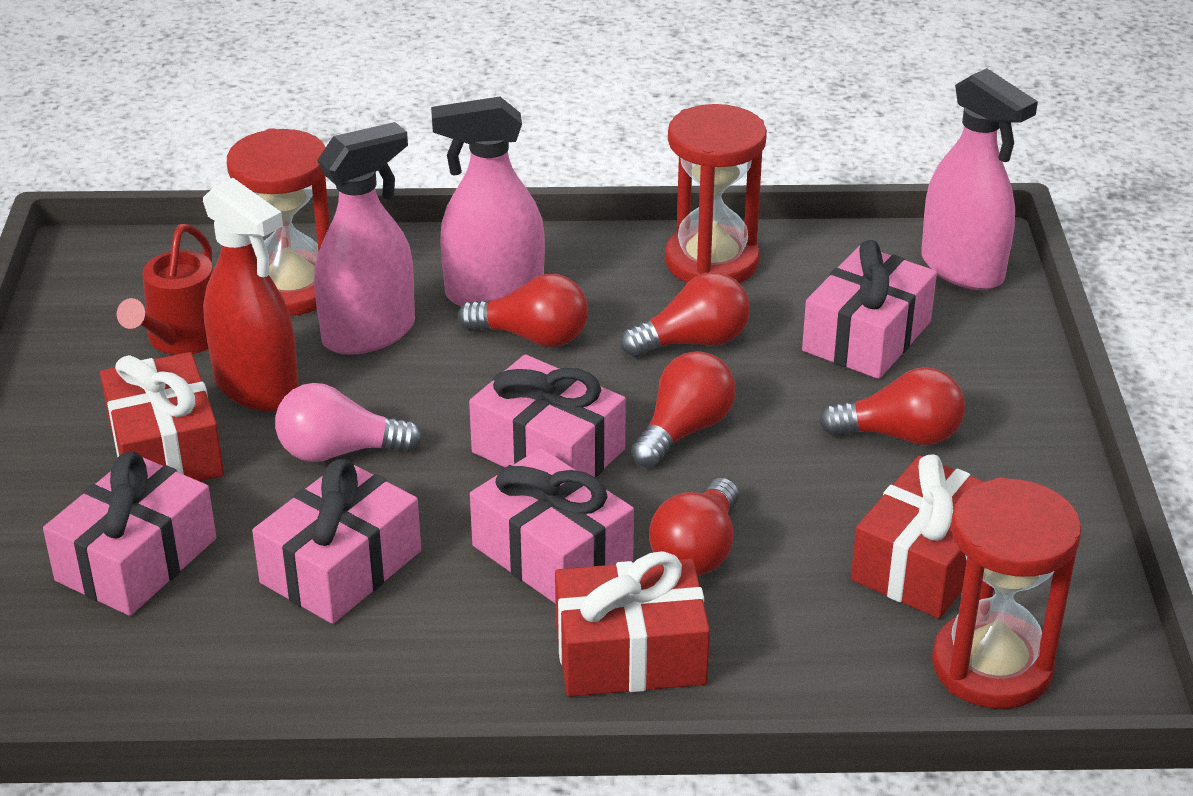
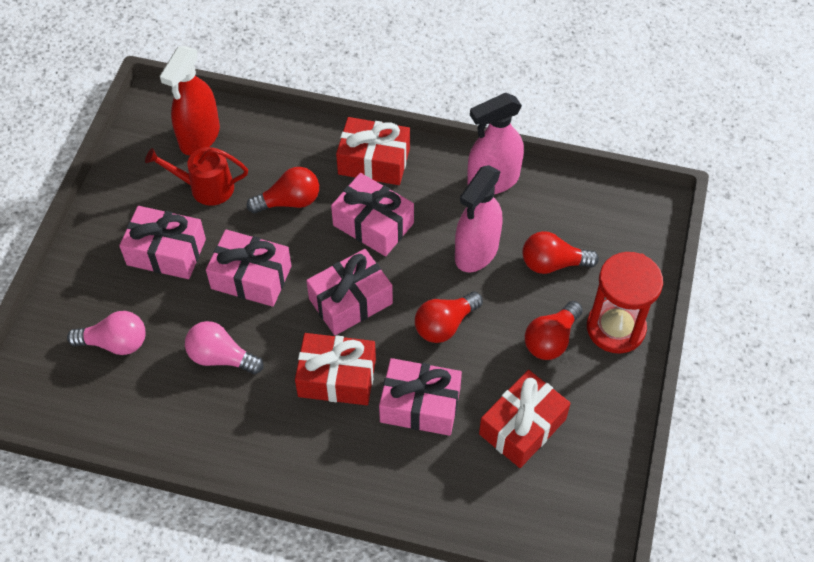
pink light bulb: 1 -> 2
pink spray bottle: 3 -> 2
red hourglass: 3 -> 1
red light bulb: 5 -> 4

